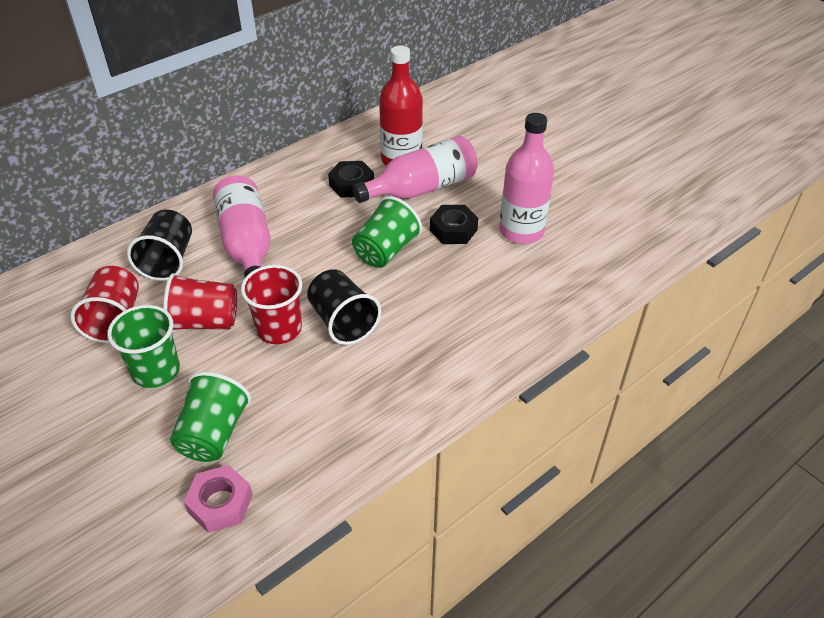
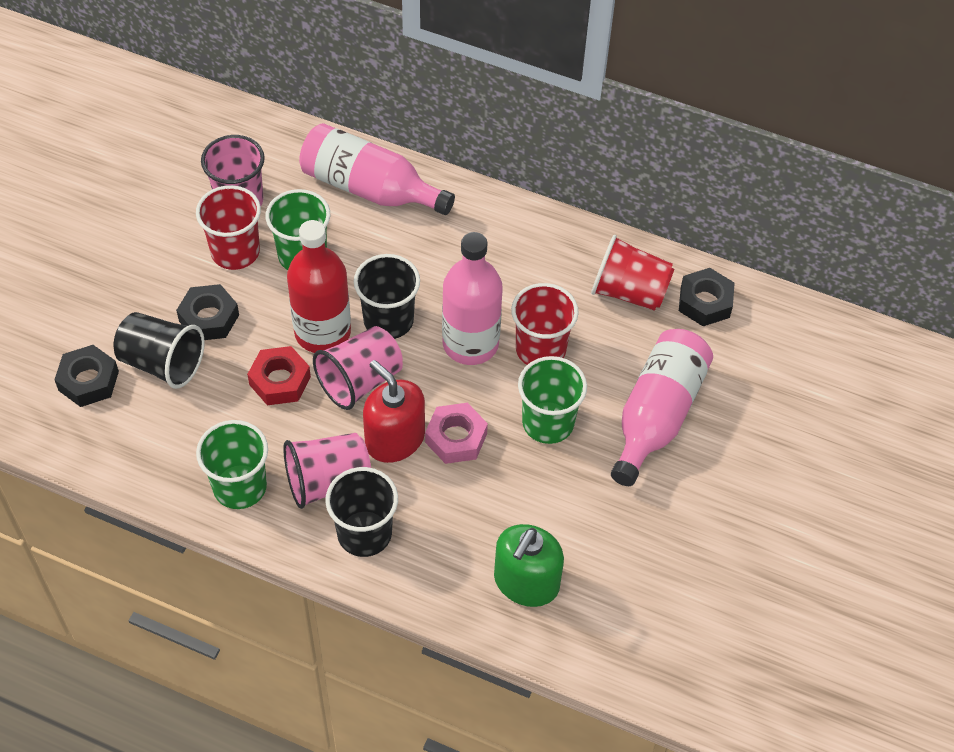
black cup: 2 -> 3
black nut: 2 -> 3
green soap dispenser: 0 -> 1
pink cup: 0 -> 3
red nut: 0 -> 1
red soap dispenser: 0 -> 1

